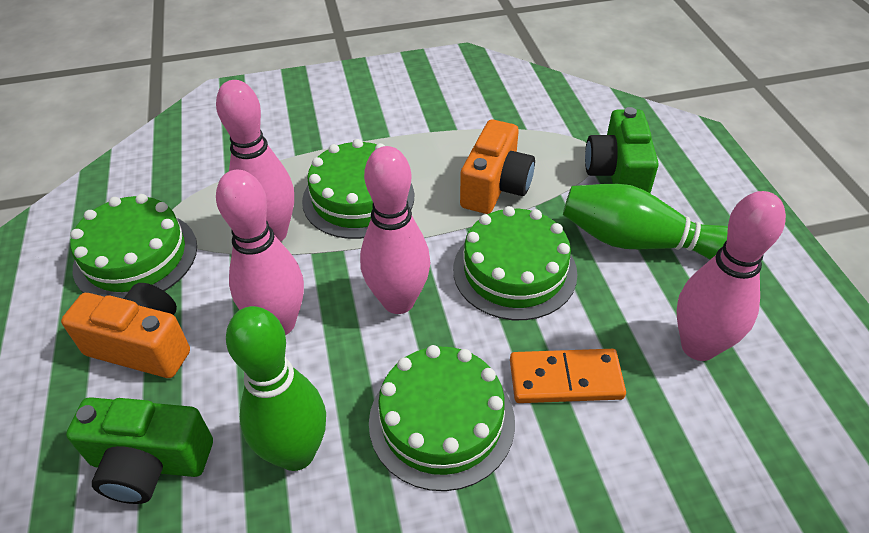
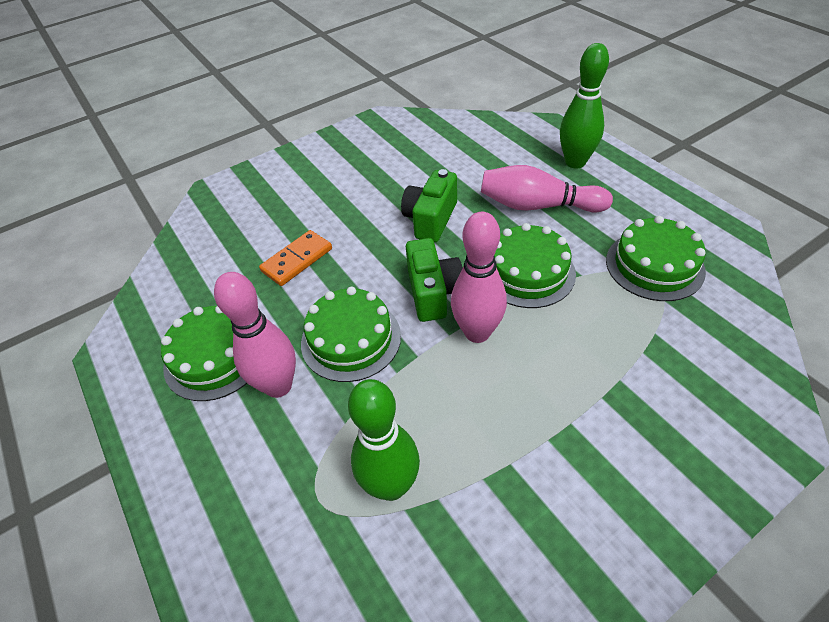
orange camera: 2 -> 0
pink bowling pin: 4 -> 3

